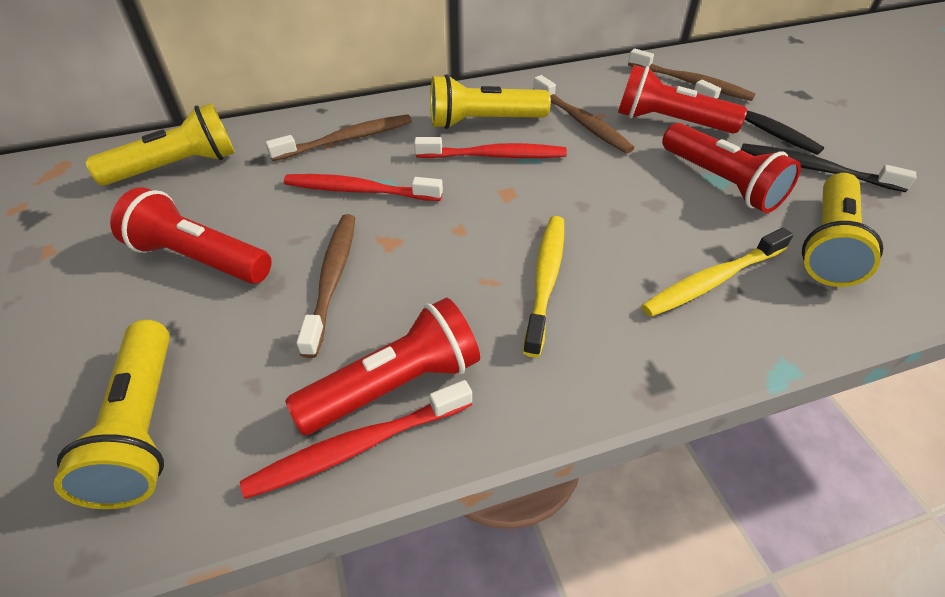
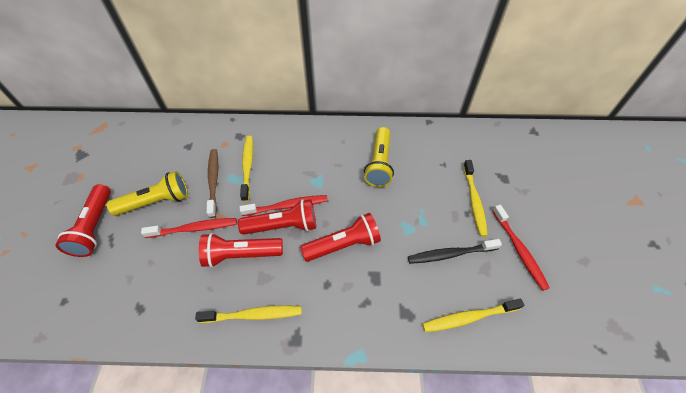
black toothbrush: 2 -> 1
brown toothbrush: 4 -> 1
yellow flashlight: 4 -> 2
yellow toothbrush: 2 -> 4

